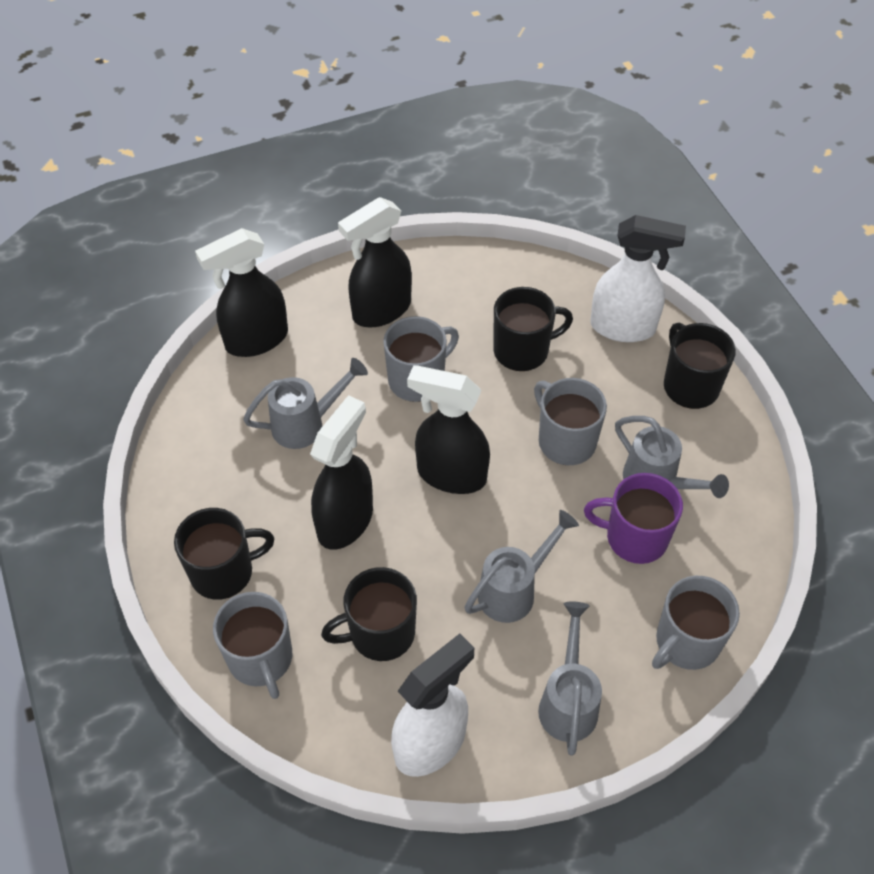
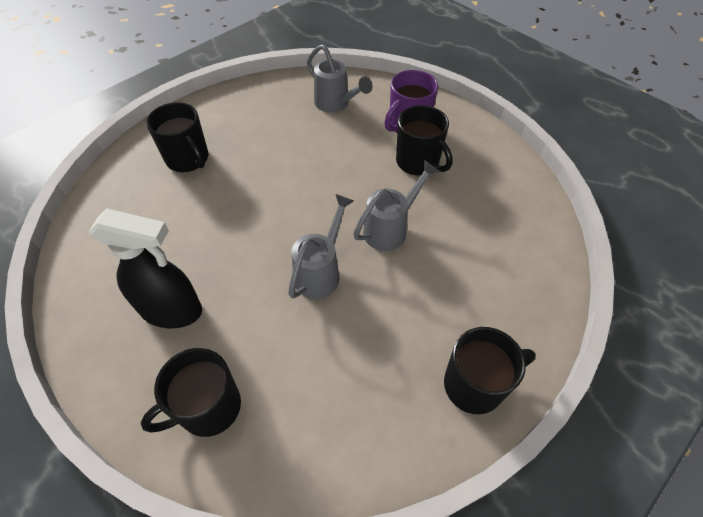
black spray bottle: 4 -> 1
grey mug: 4 -> 0
grey watering can: 4 -> 3
white spray bottle: 2 -> 0

